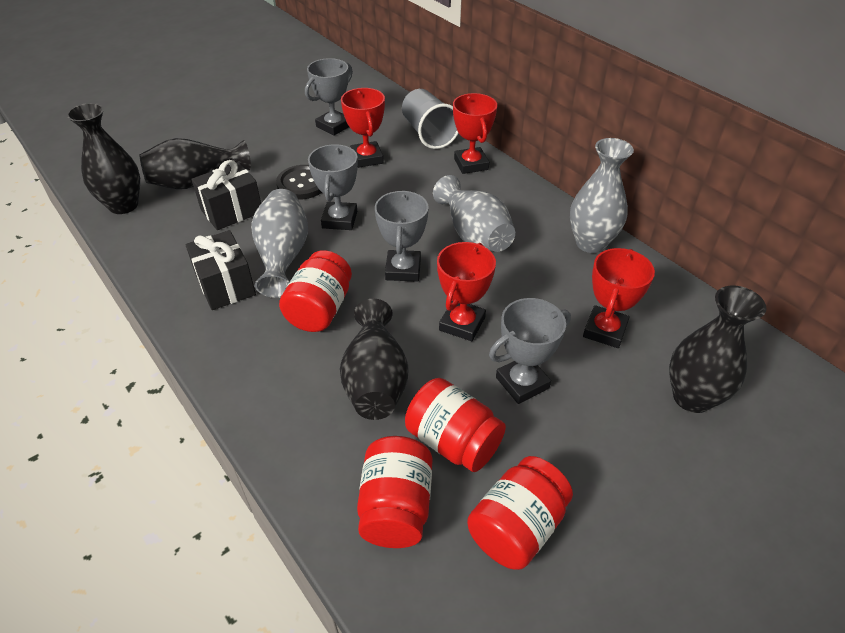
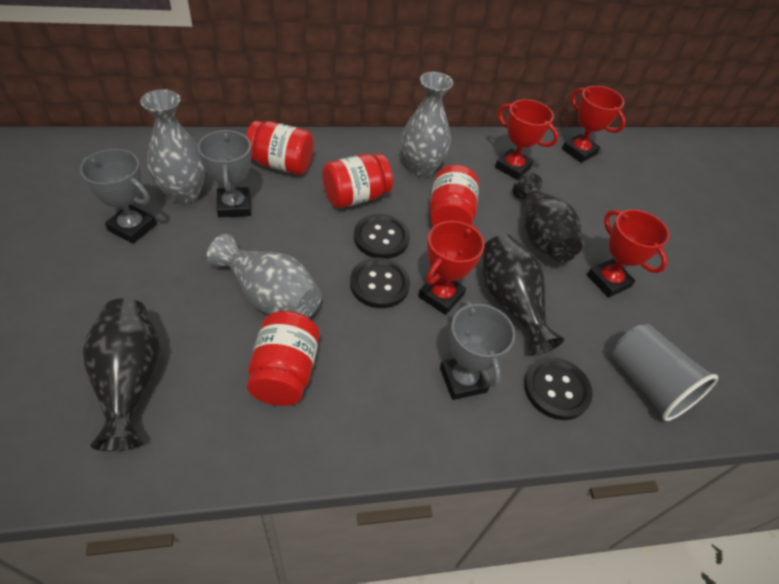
black button: 1 -> 3
black gift: 2 -> 0
black vase: 4 -> 3
grey trophy: 4 -> 3

